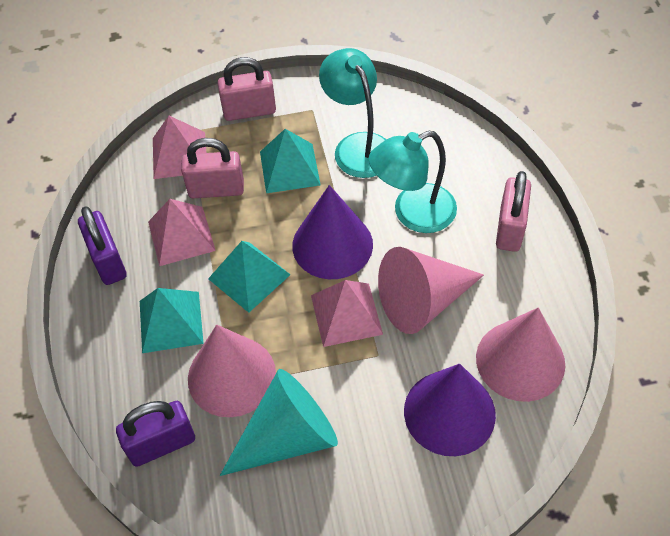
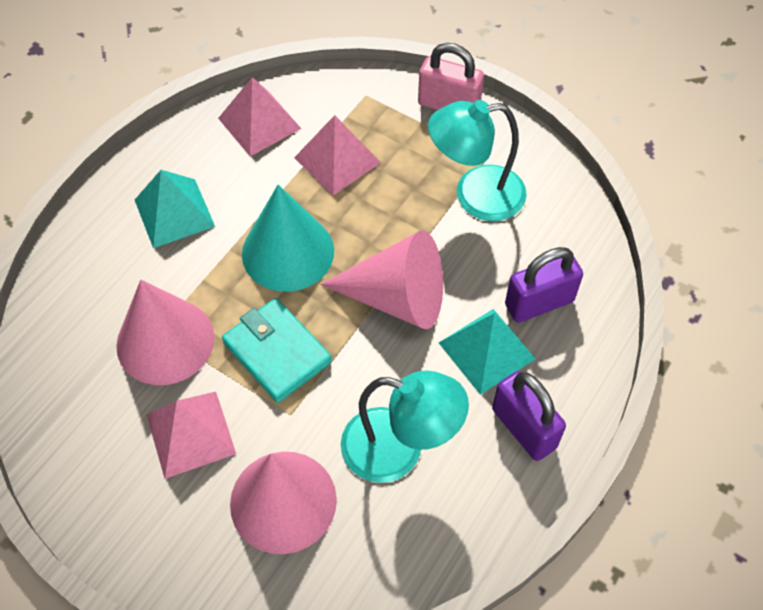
pink padlock: 3 -> 1
purple cone: 2 -> 0
turquoise pyramid: 3 -> 2
turquoise wallet: 0 -> 1

